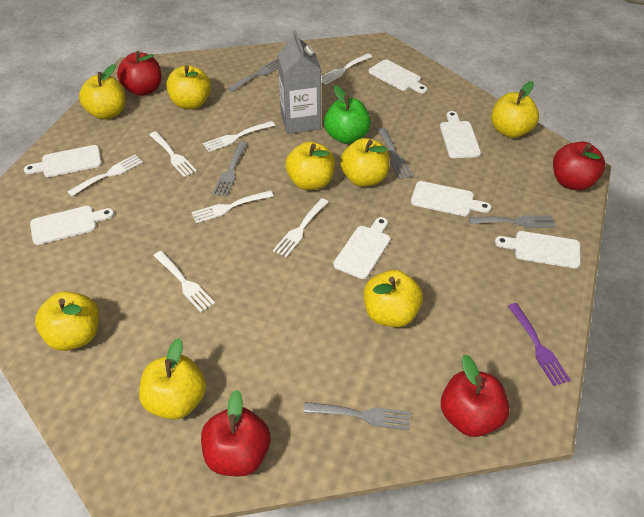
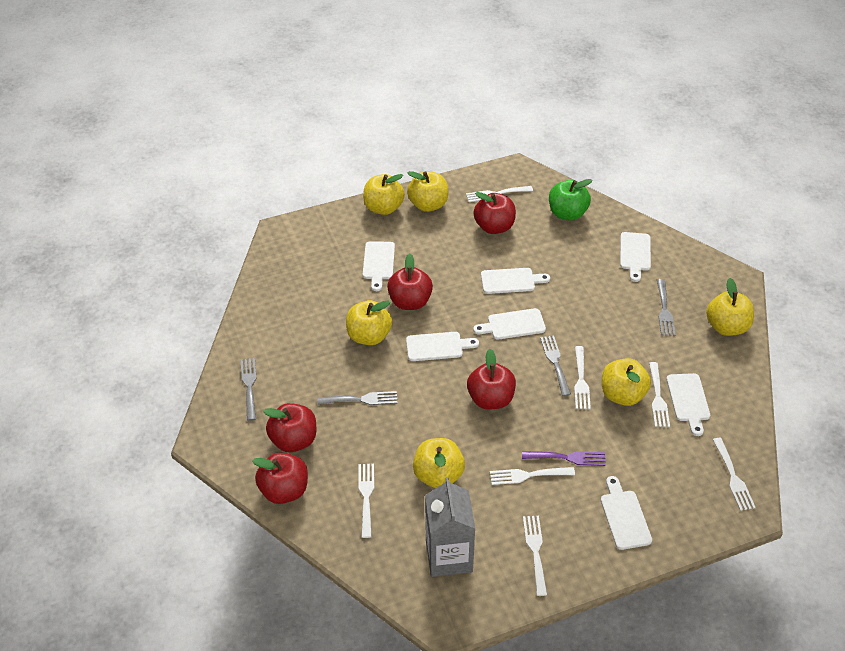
grey fork: 5 -> 4
red apple: 4 -> 5
yellow apple: 8 -> 6

